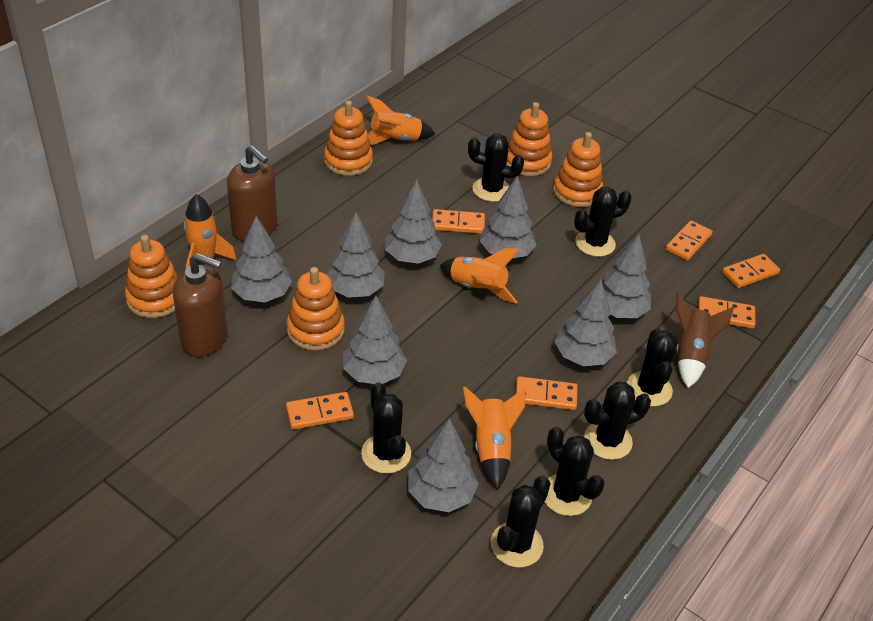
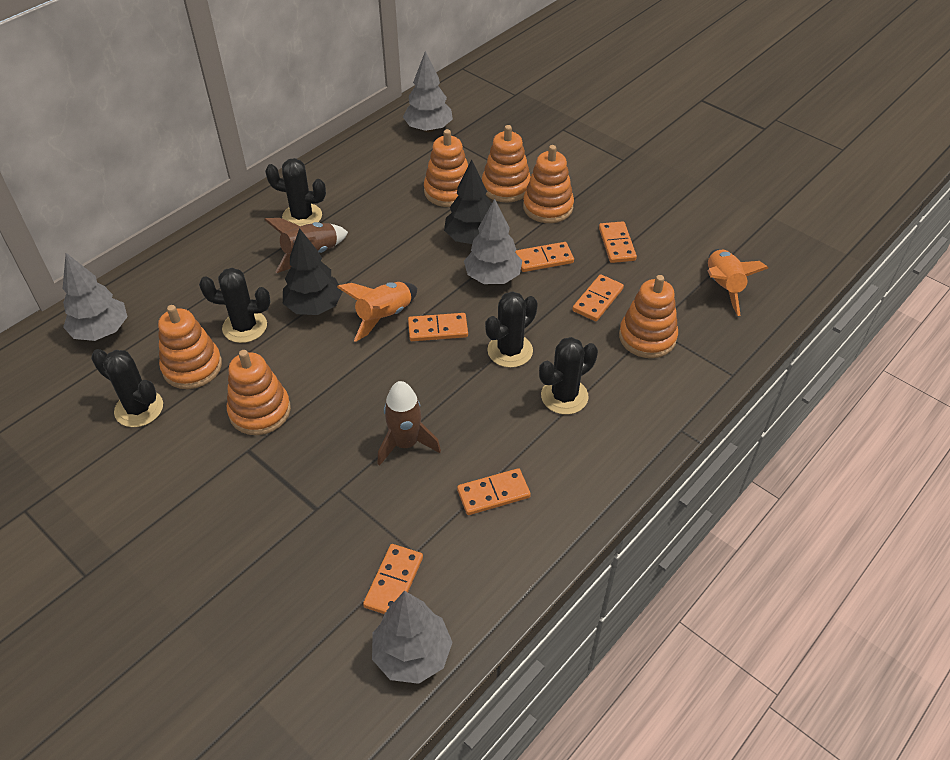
black cactus: 7 -> 5
black tree: 0 -> 2
brown rocket: 1 -> 2
brown soap dispenser: 2 -> 0
grey tree: 8 -> 4
orange rocket: 4 -> 2
orange stacking toy: 5 -> 6

